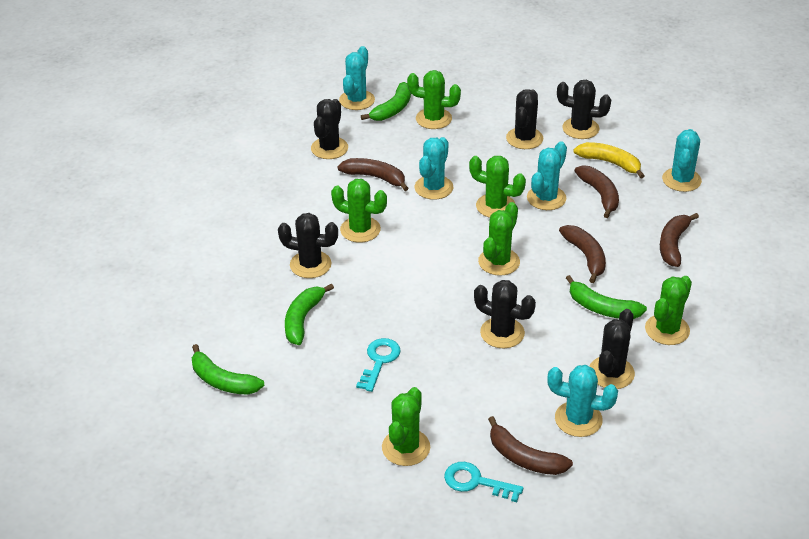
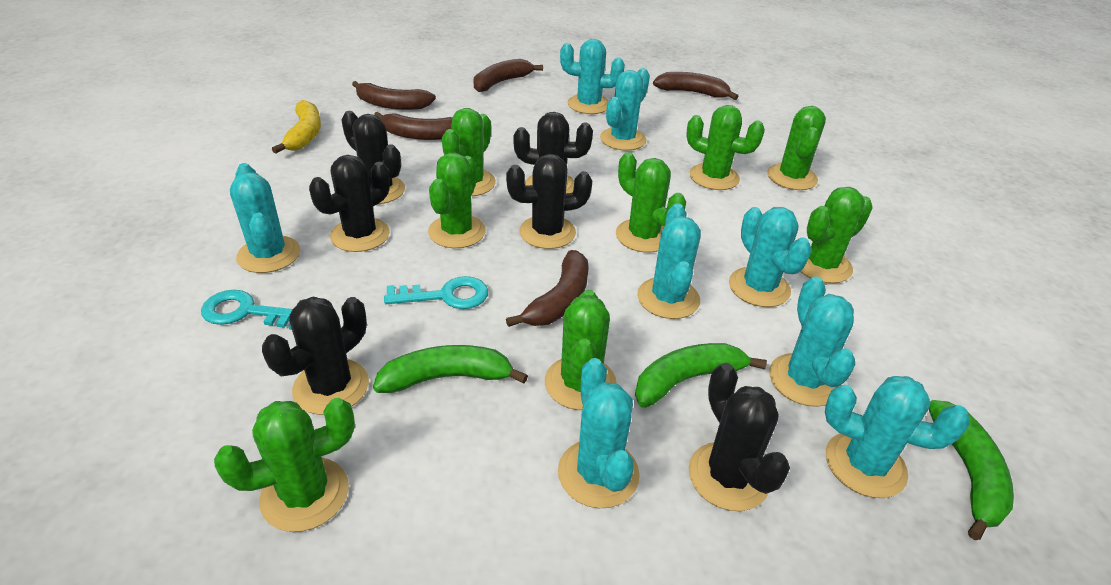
green banana: 4 -> 3
green cactus: 6 -> 8
turquoise cactus: 5 -> 8

